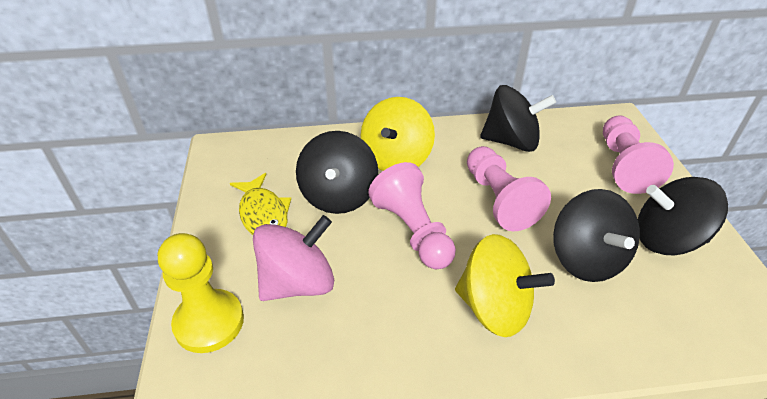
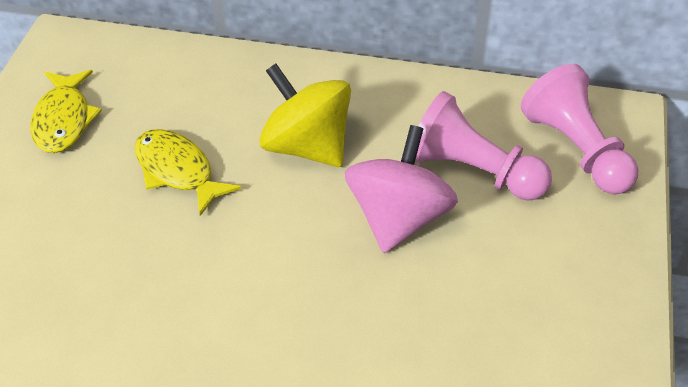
black spinning top: 4 -> 0
pink pawn: 3 -> 2
yellow fish: 1 -> 2
yellow pawn: 1 -> 0
yellow spinning top: 2 -> 1

